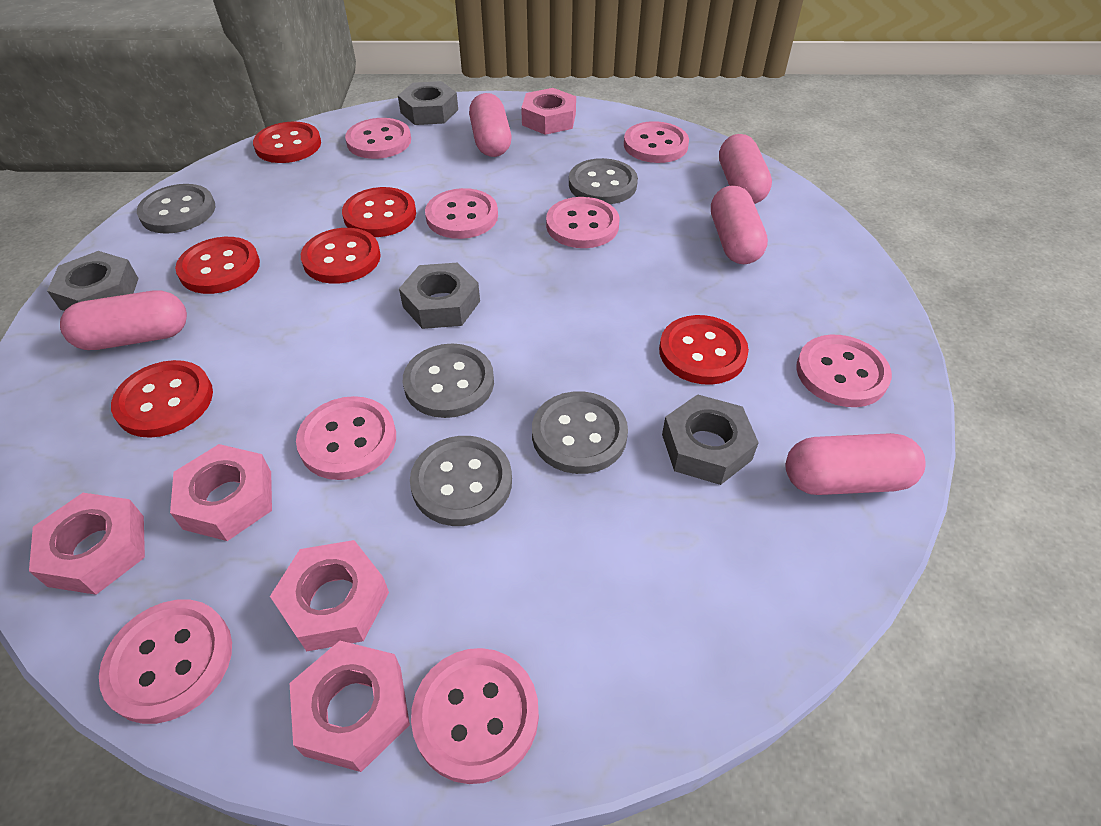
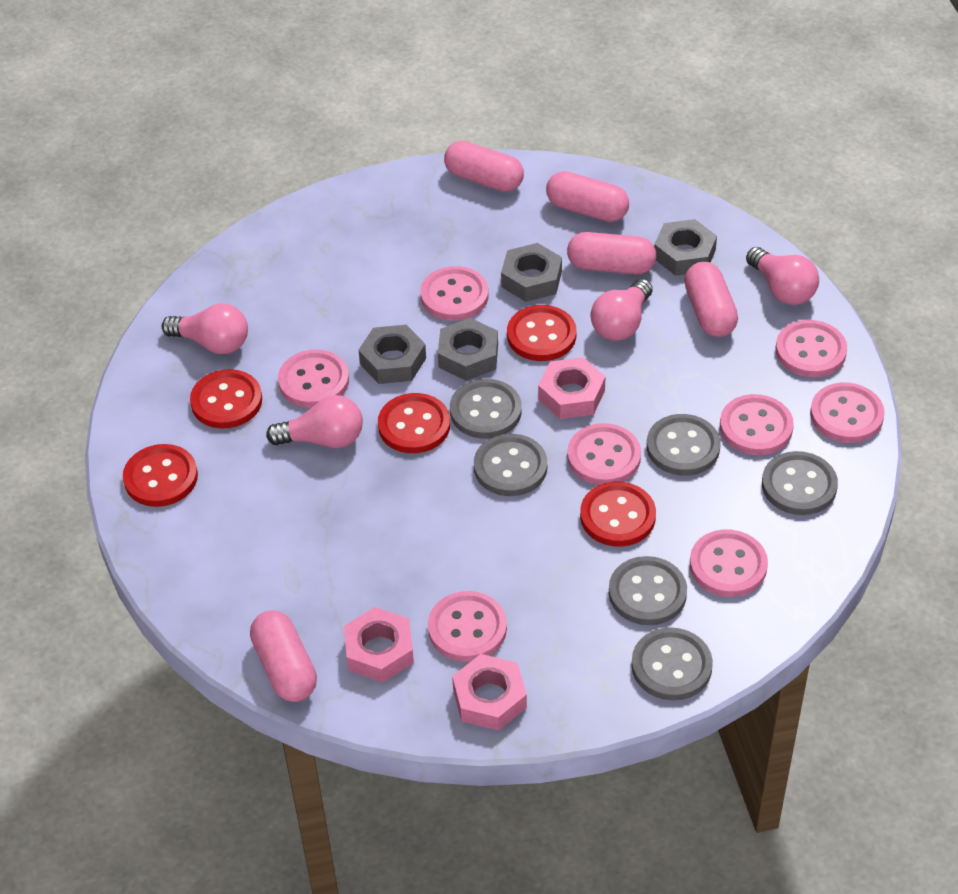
grey button: 5 -> 6
pink light bulb: 0 -> 4
pink nut: 5 -> 3
red button: 6 -> 5

